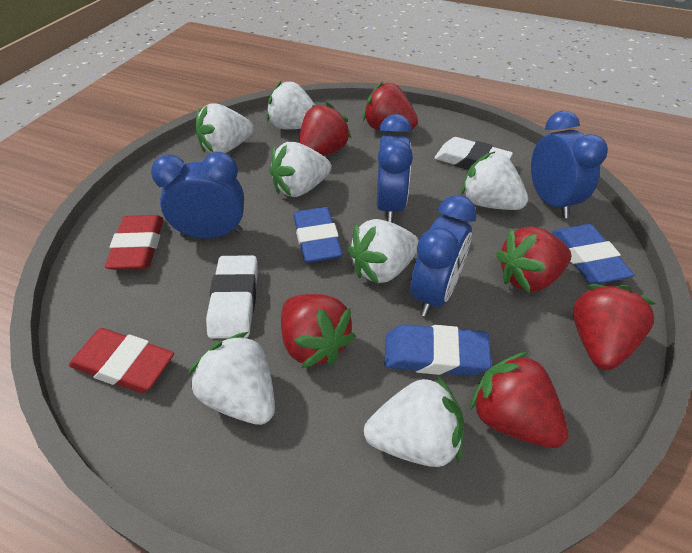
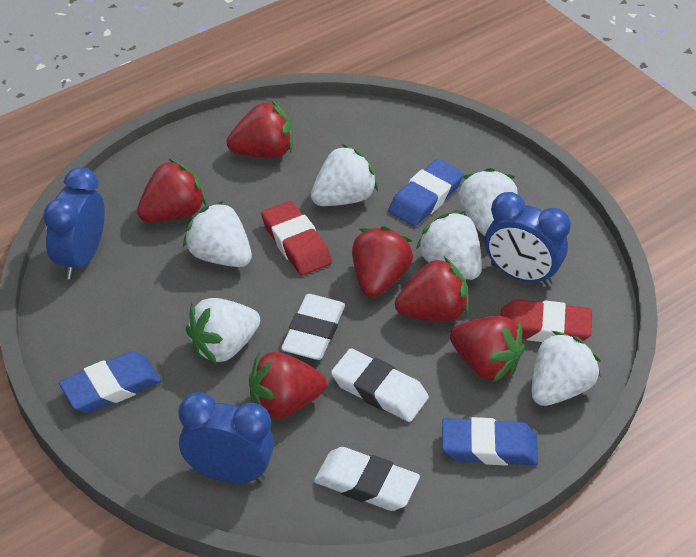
blue clock: 4 -> 3
white eraser: 2 -> 3
white strawberry: 7 -> 6

